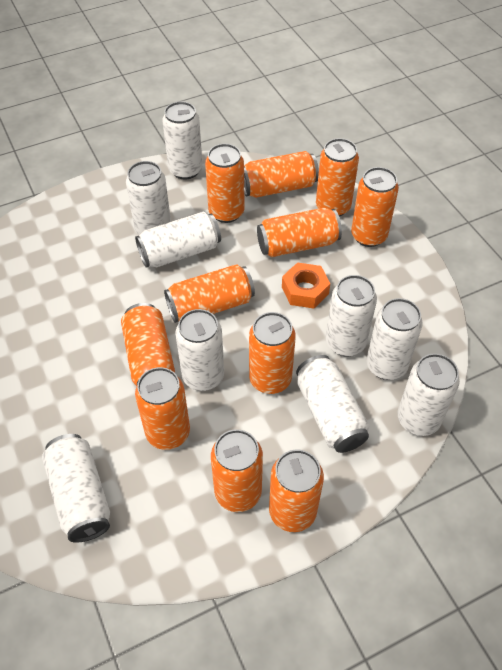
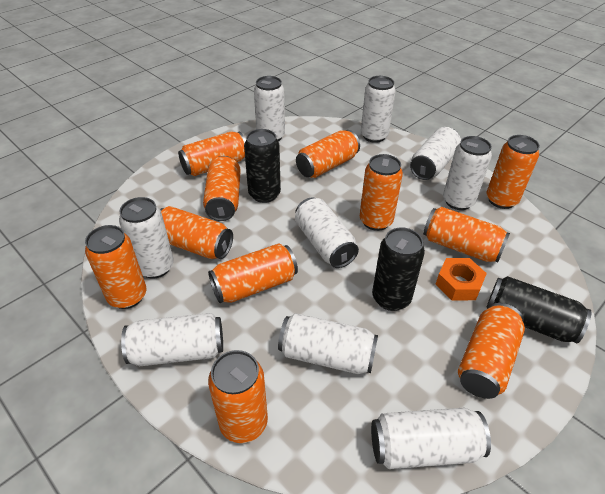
black can: 0 -> 3

